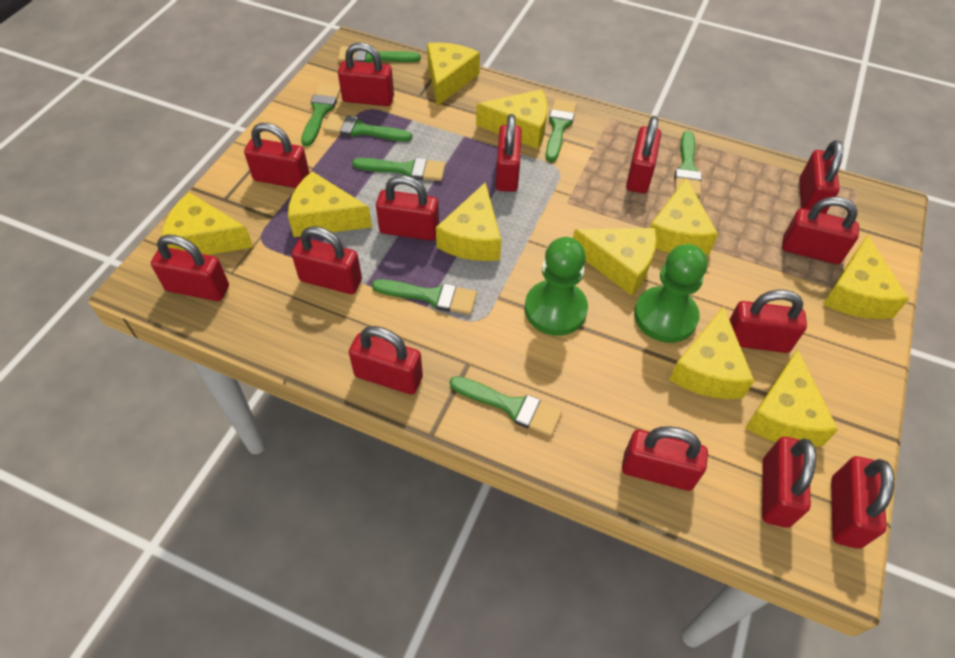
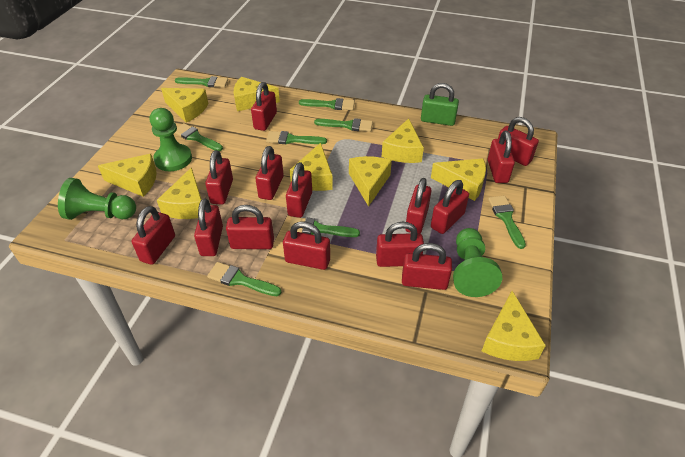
green padlock: 0 -> 1
green pawn: 2 -> 3
yellow cheese: 10 -> 9

